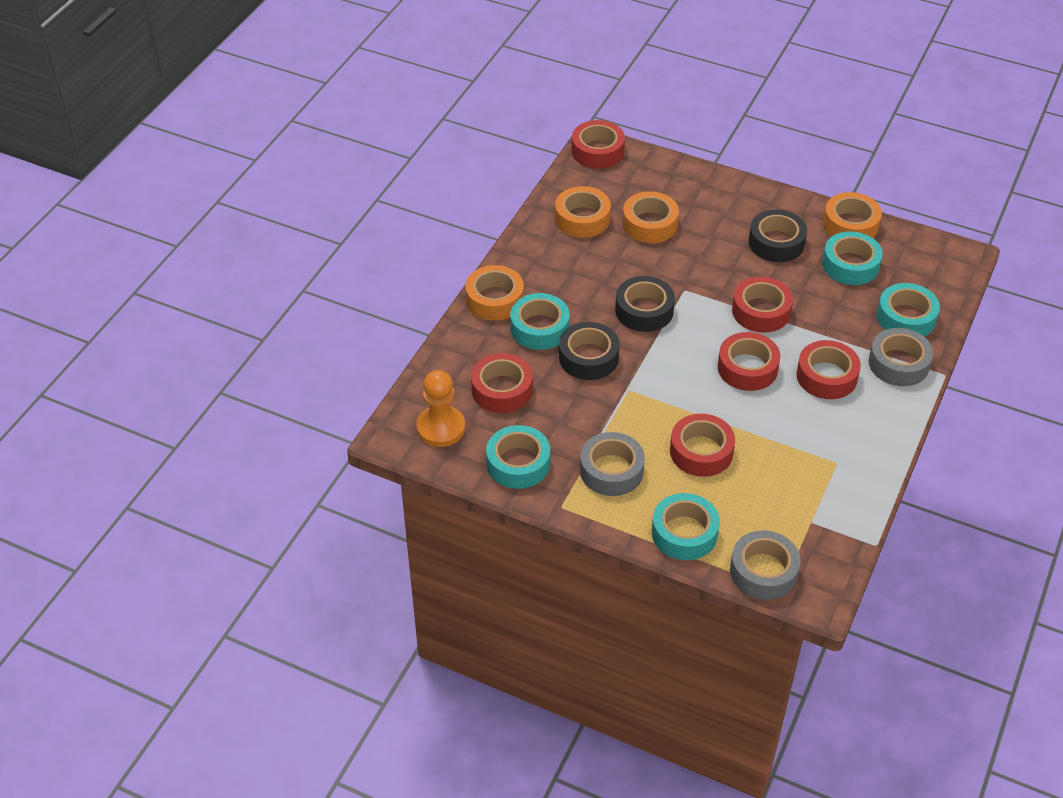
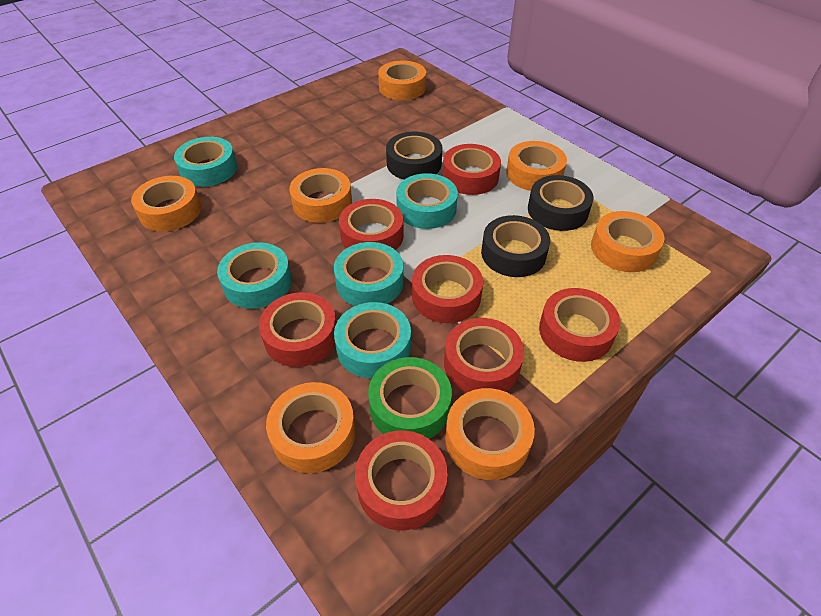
green tape: 0 -> 1
grey tape: 3 -> 0
orange pawn: 1 -> 0
orange tape: 4 -> 7
red tape: 6 -> 7

